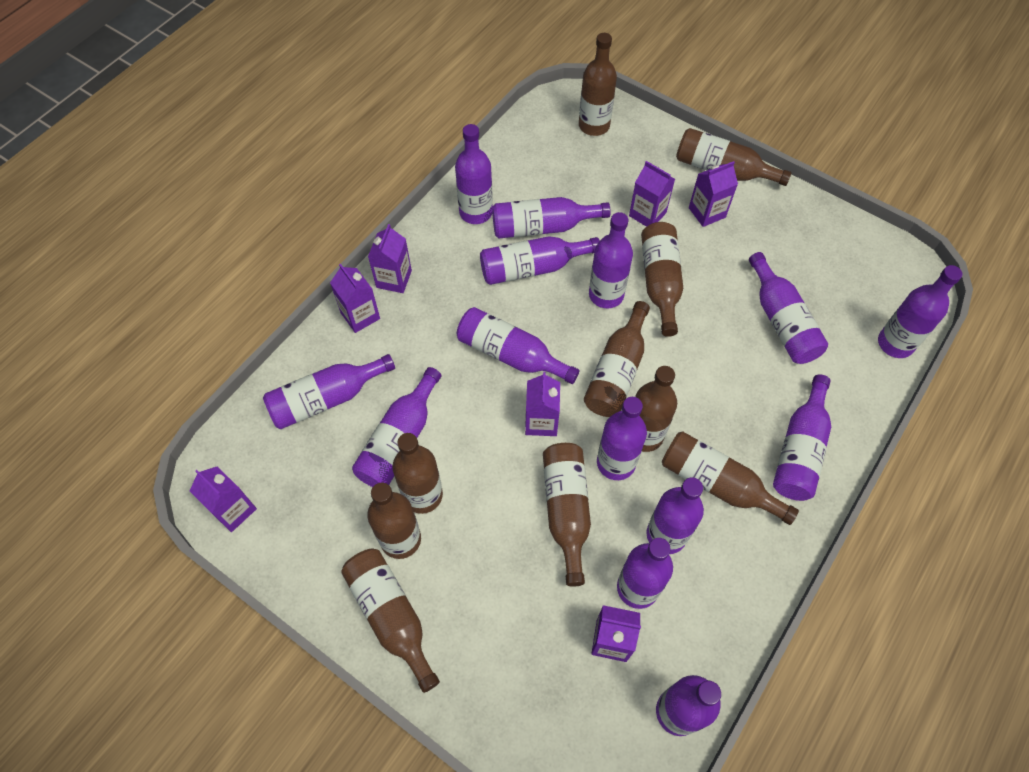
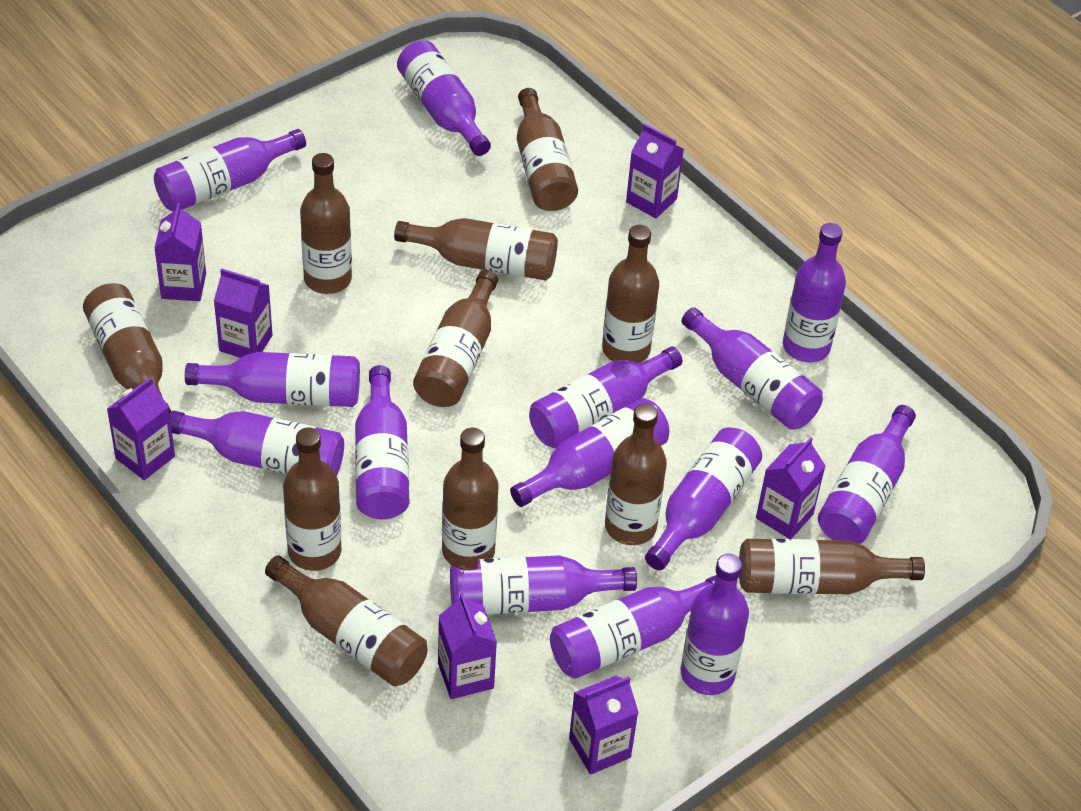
brown bottle: 10 -> 11

